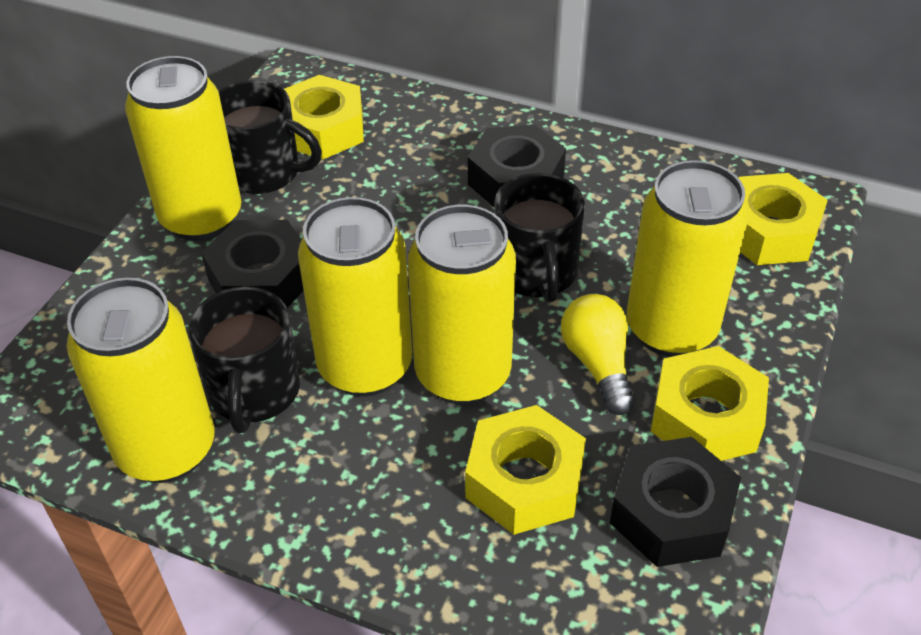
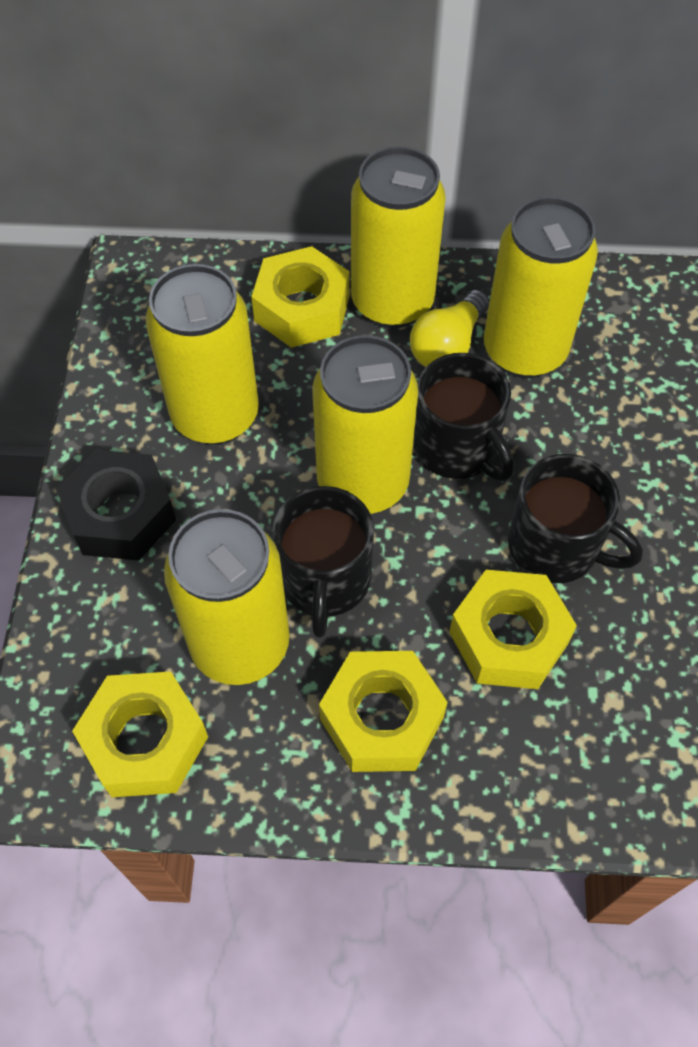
black nut: 3 -> 1

